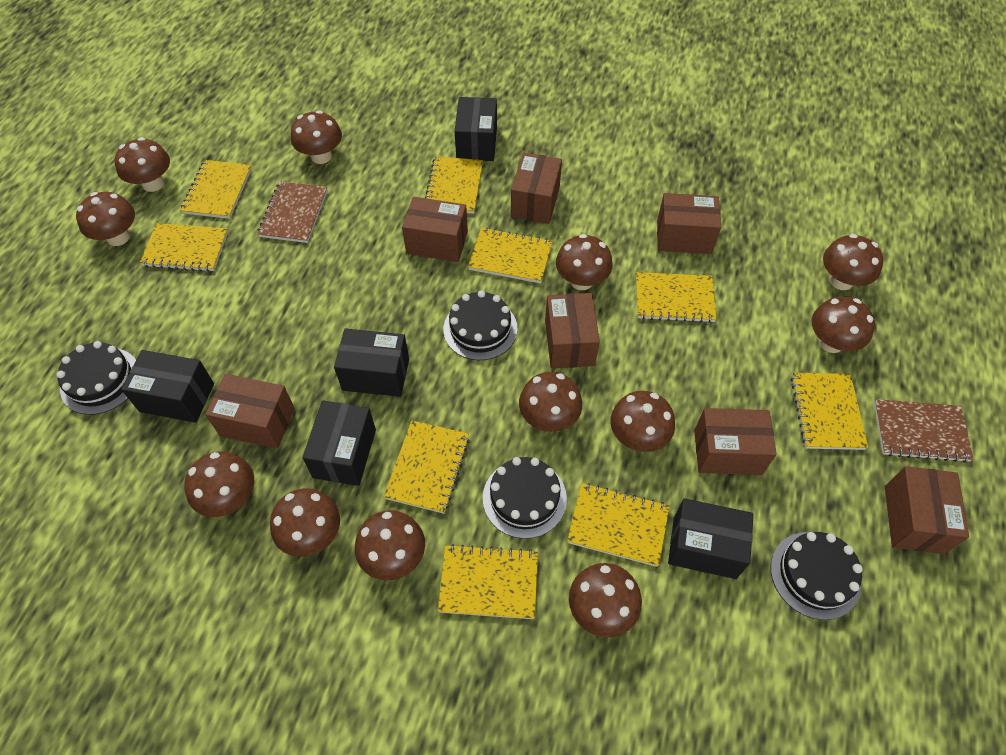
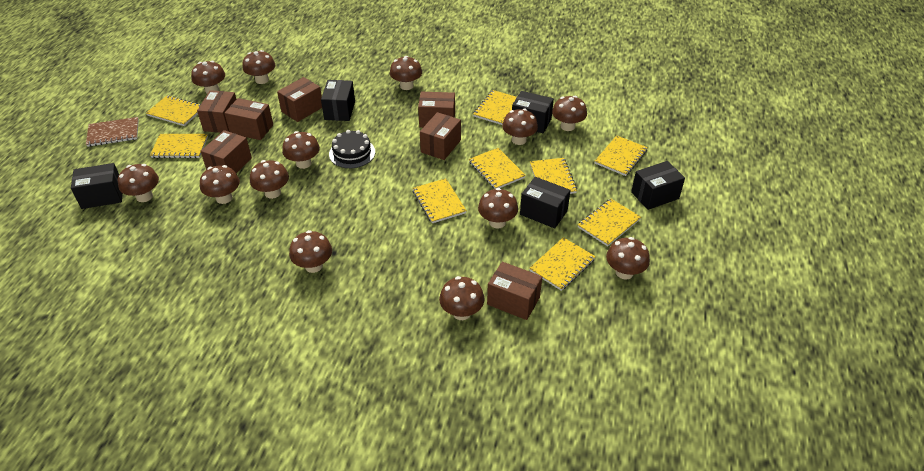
black cake: 4 -> 1
brown mushroom: 12 -> 13
brown notebook: 2 -> 1

